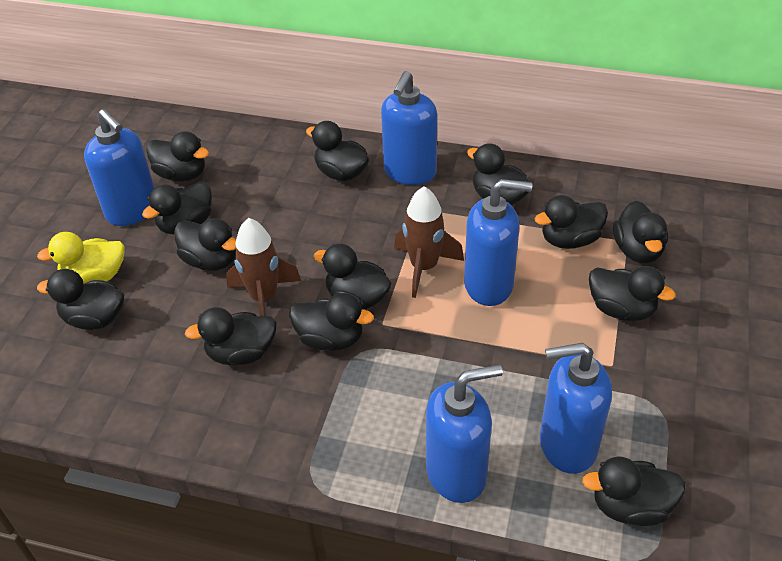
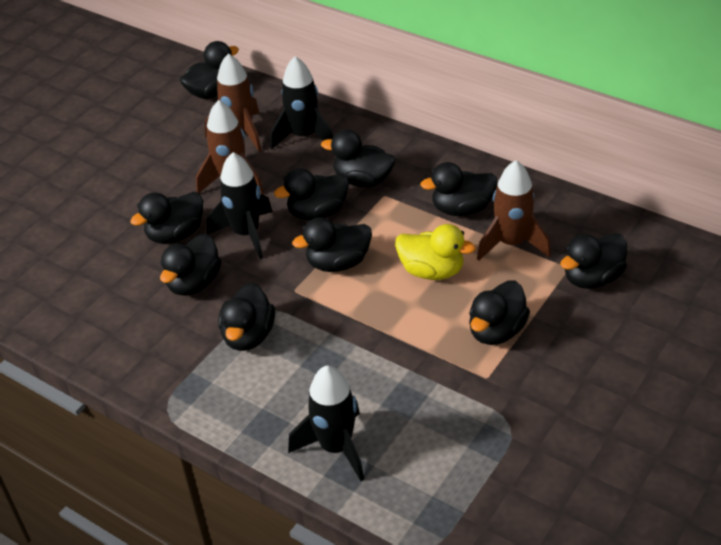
black duck: 13 -> 10
black rocket: 0 -> 3
blue soap dispenser: 5 -> 0
brown rocket: 2 -> 3

